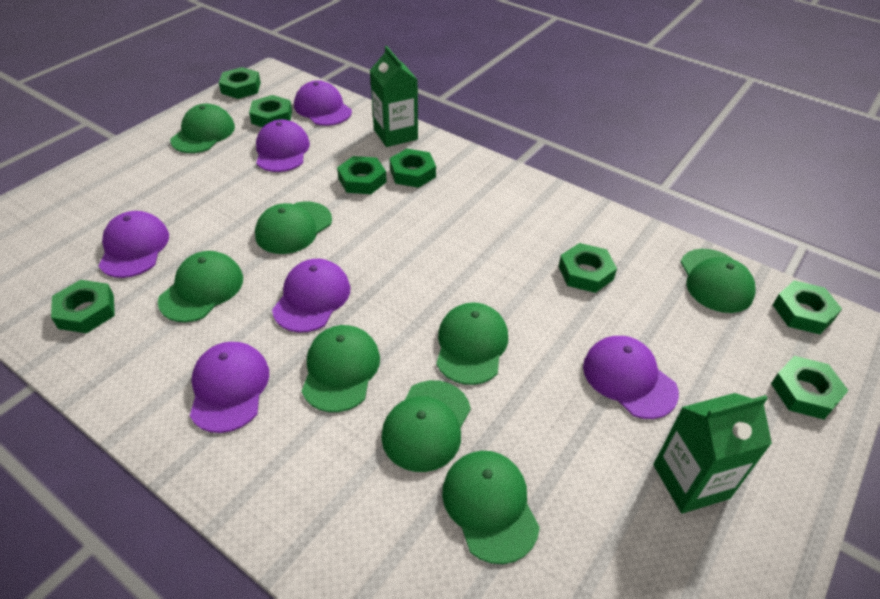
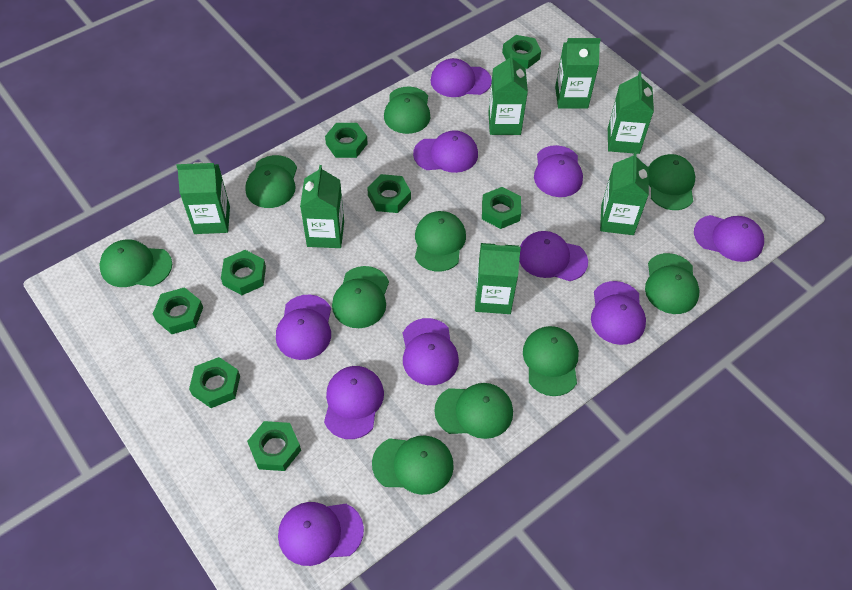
green cap: 8 -> 10
green carton: 2 -> 7
purple cap: 6 -> 10

